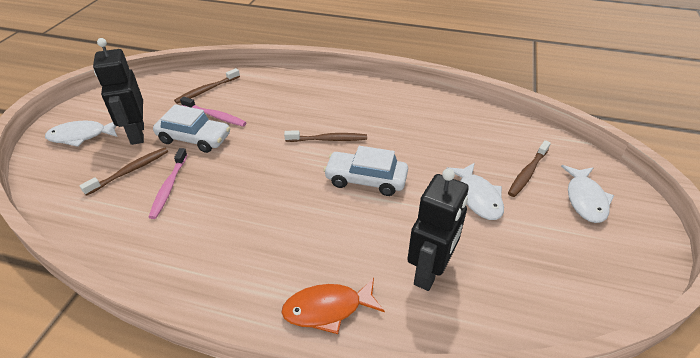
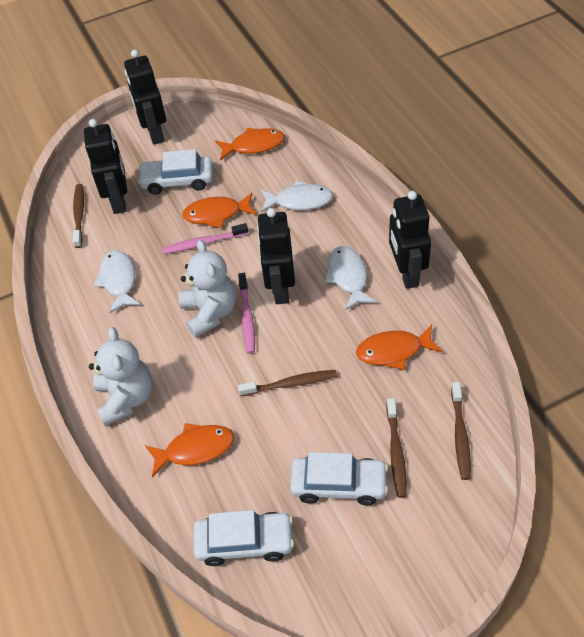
black robot: 2 -> 4
orange fish: 1 -> 4
white car: 2 -> 3
white teddy bear: 0 -> 2

